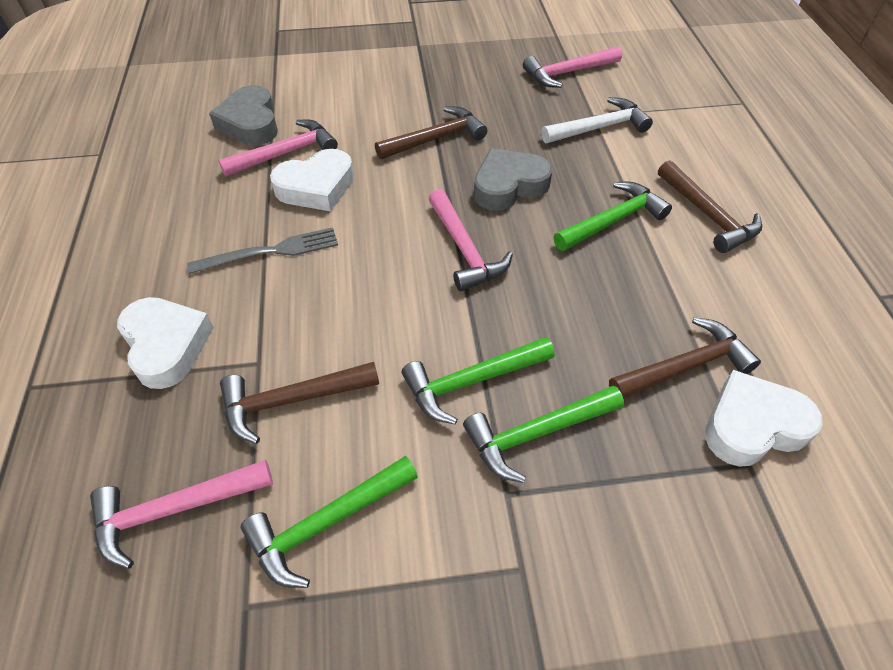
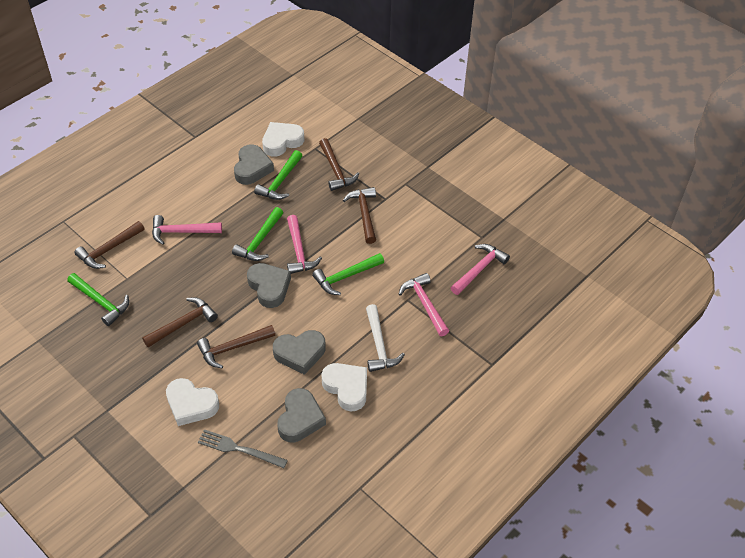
brown hammer: 4 -> 5
grey heart: 2 -> 4

